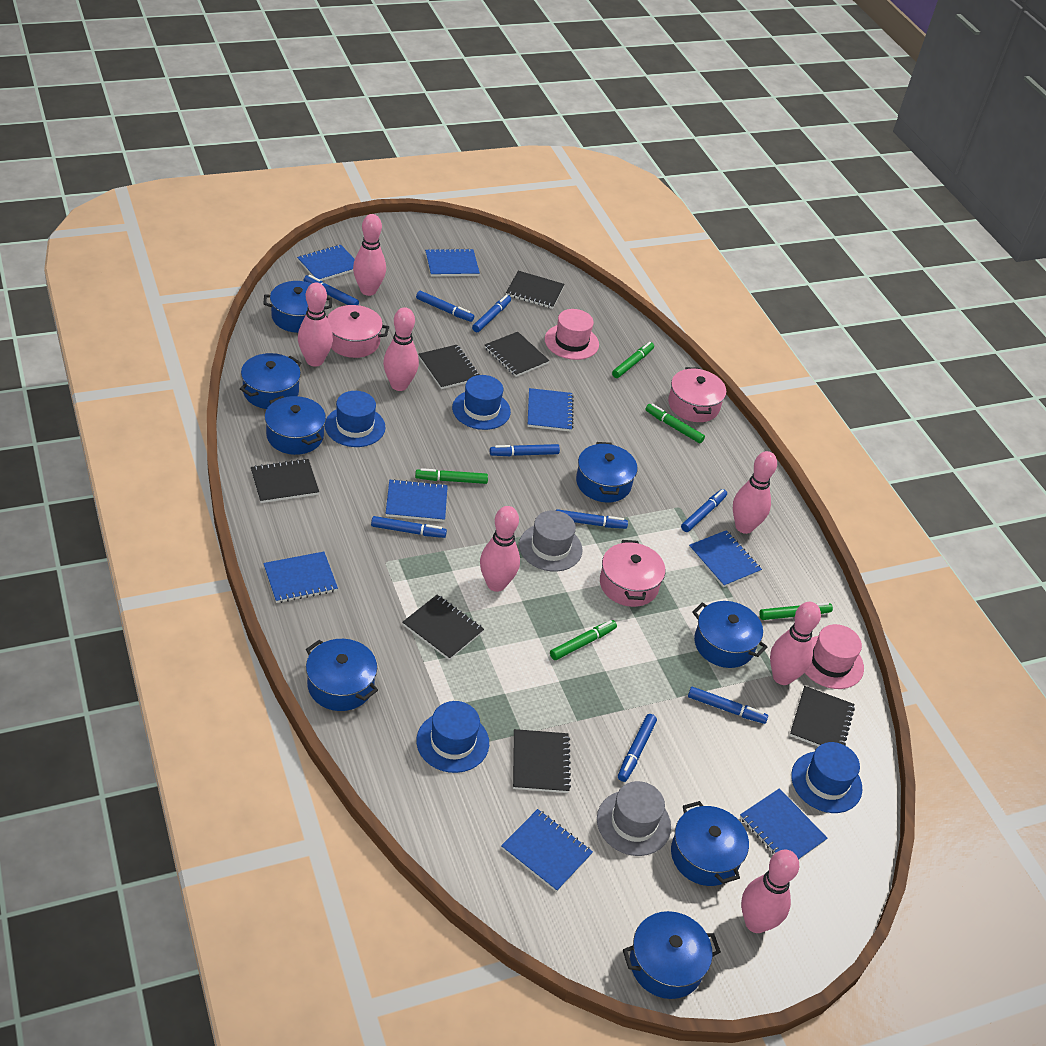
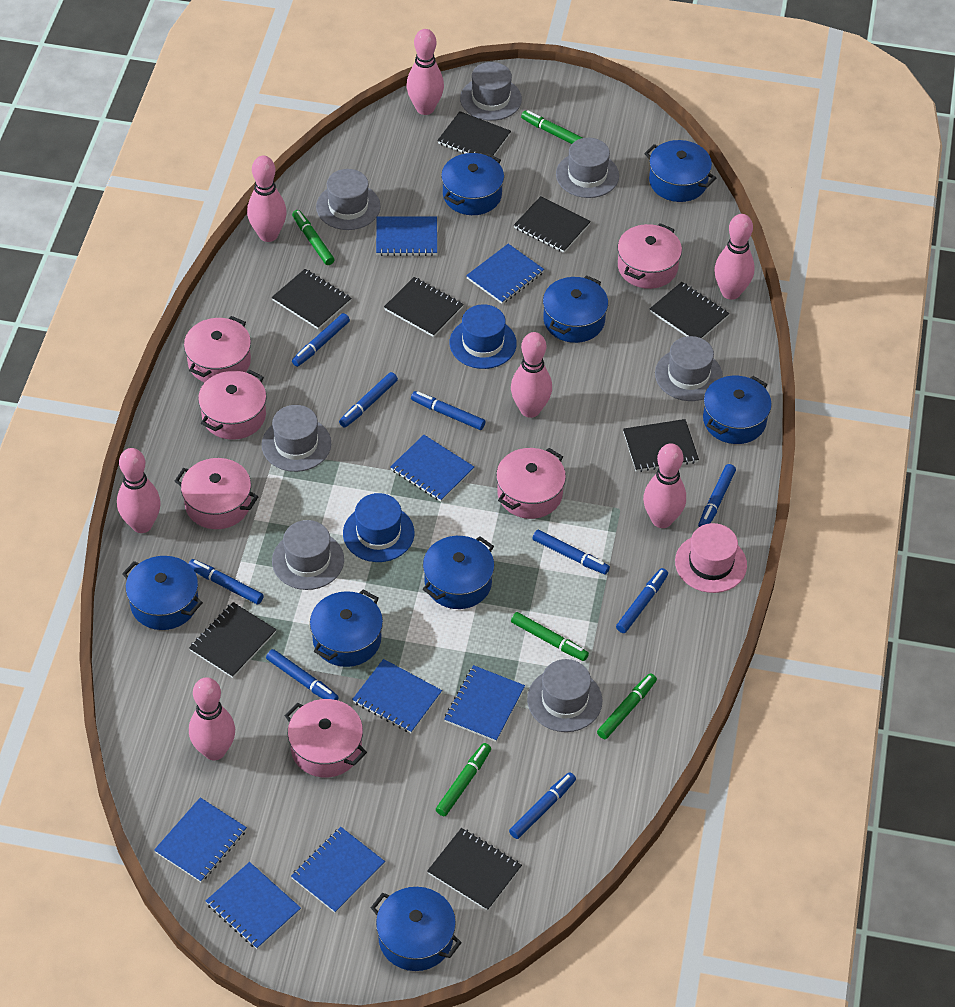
black notebook: 7 -> 8
blue hat: 4 -> 2
grey hat: 2 -> 7
pink hat: 2 -> 1
pink pot: 3 -> 6

